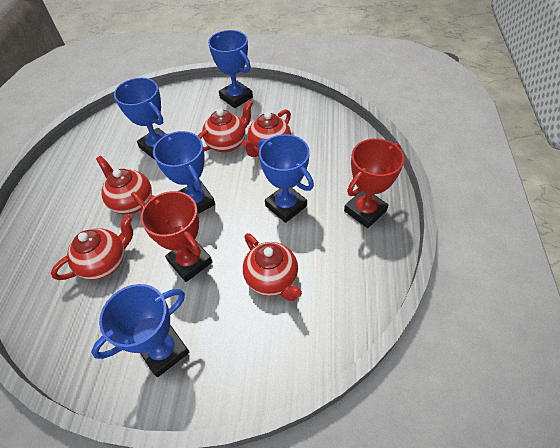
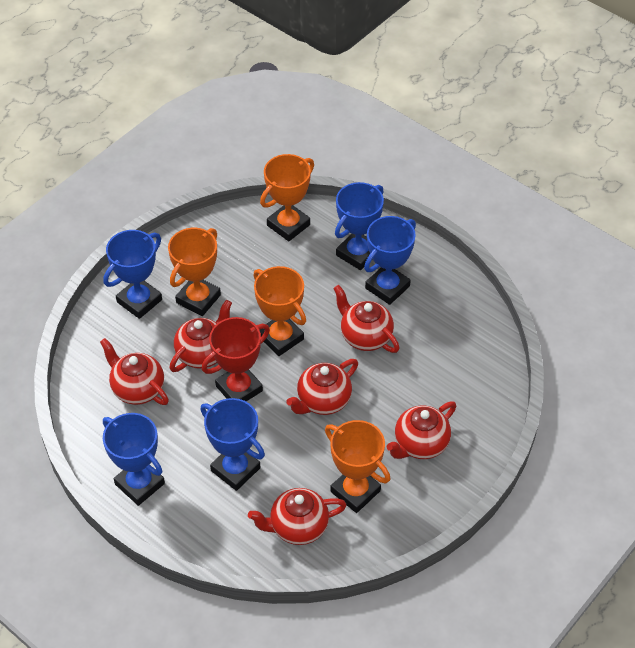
orange trophy: 0 -> 4
red teapot: 5 -> 6
red trophy: 2 -> 1

